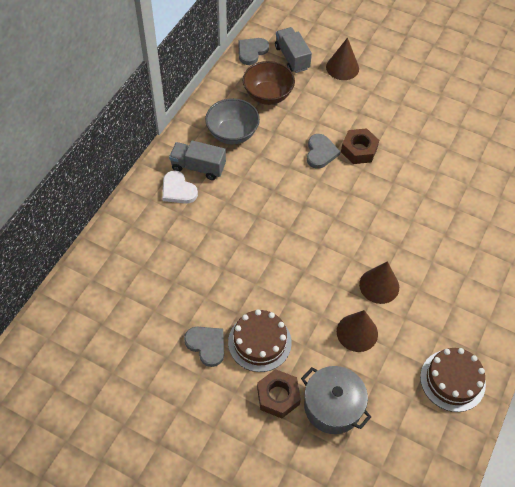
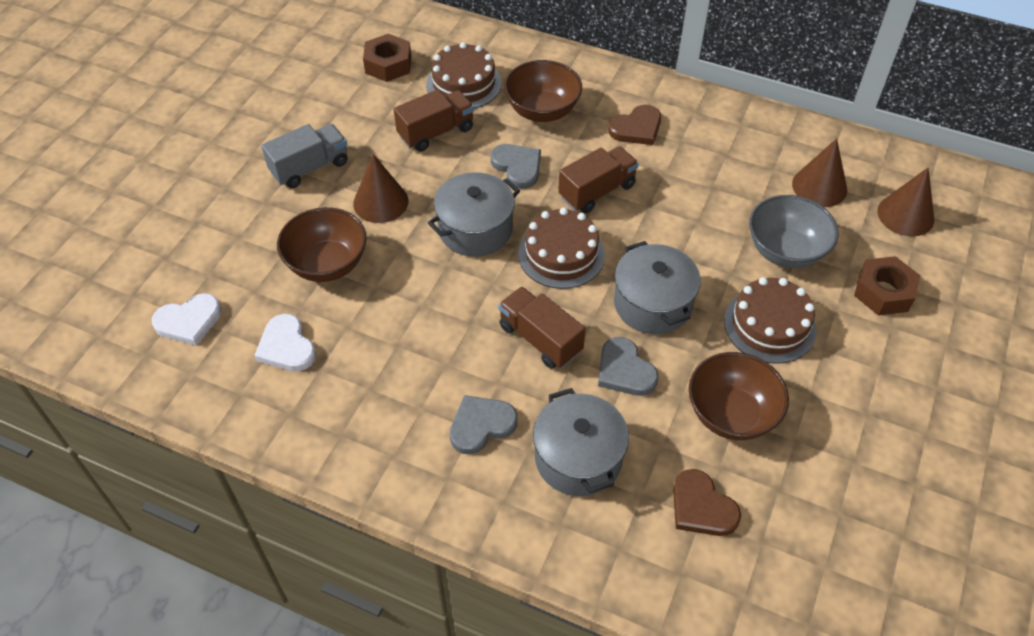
brown bowl: 1 -> 3
brown cake: 2 -> 3
brown heart: 0 -> 2
brown truck: 0 -> 3
grey pot: 1 -> 3
grey truck: 2 -> 1
white heart: 1 -> 2

